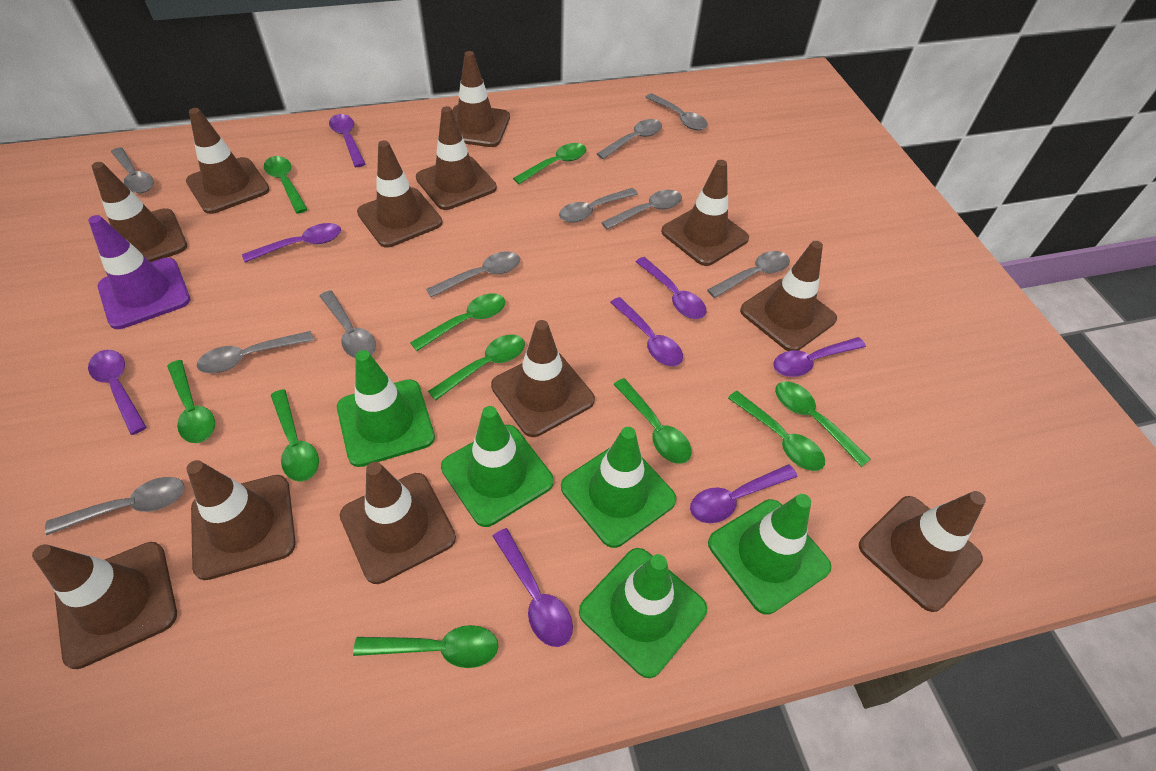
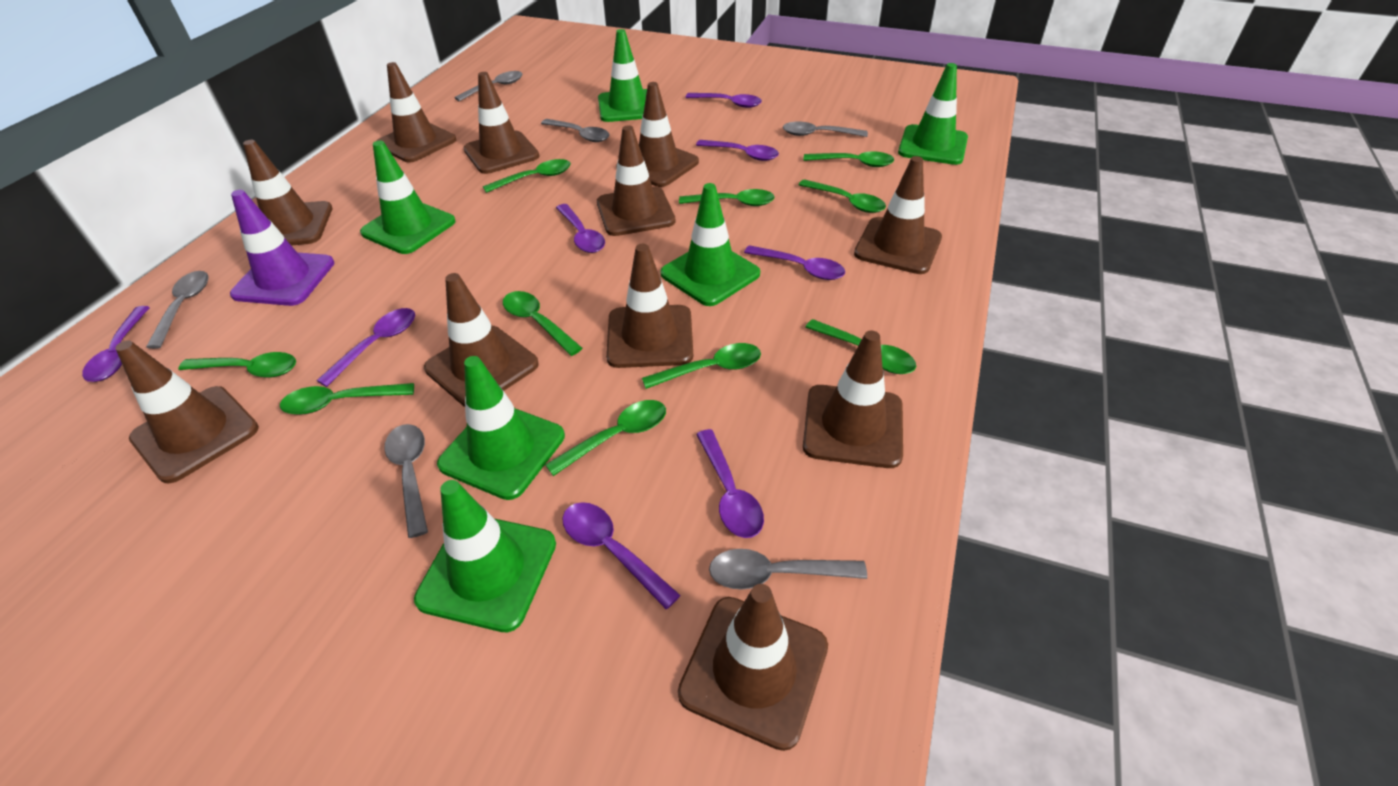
brown traffic cone: 12 -> 11
green traffic cone: 5 -> 6
grey spoon: 10 -> 6

